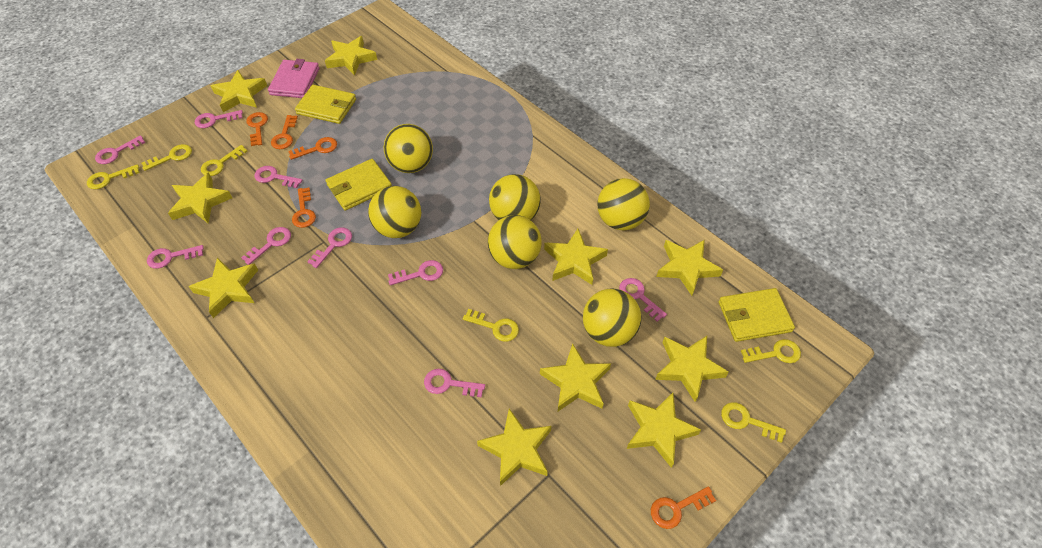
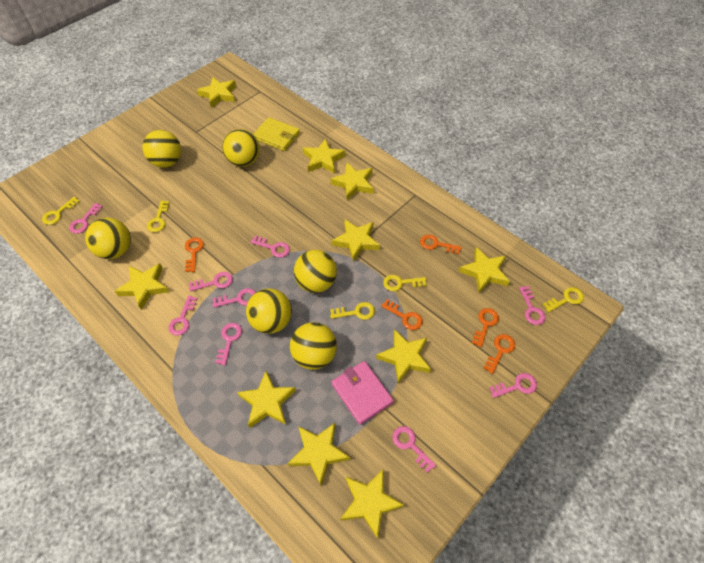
yellow key: 6 -> 5
yellow wallet: 3 -> 1

